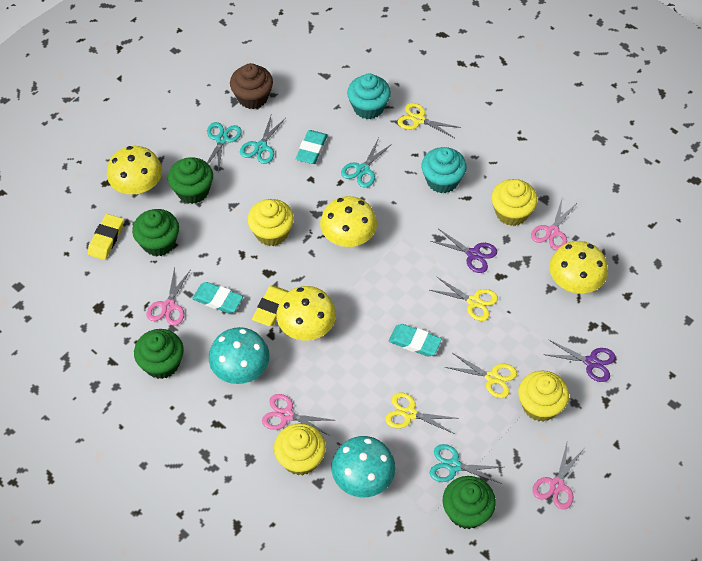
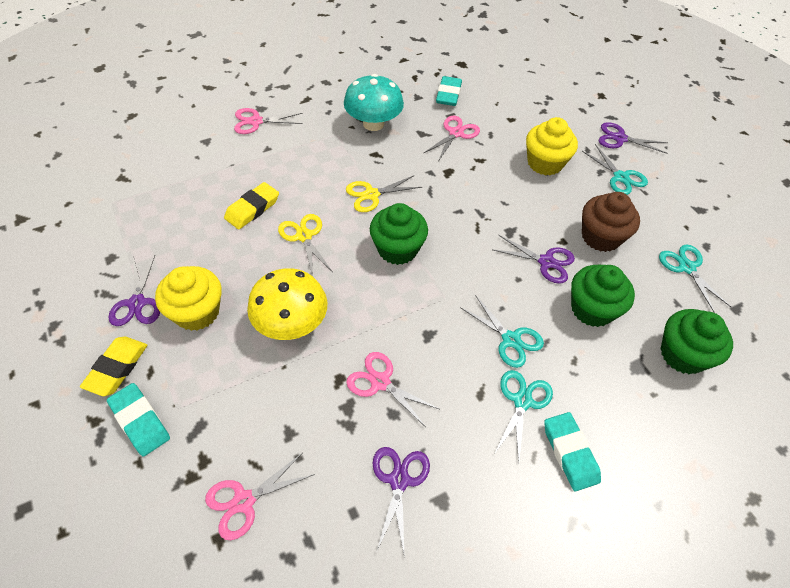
green cupcake: 4 -> 3
purple scissors: 2 -> 4
turquoise cupcake: 2 -> 0
turquoise mushroom: 2 -> 1
yellow cupcake: 4 -> 2
yellow mushroom: 4 -> 1
yellow scissors: 4 -> 2

